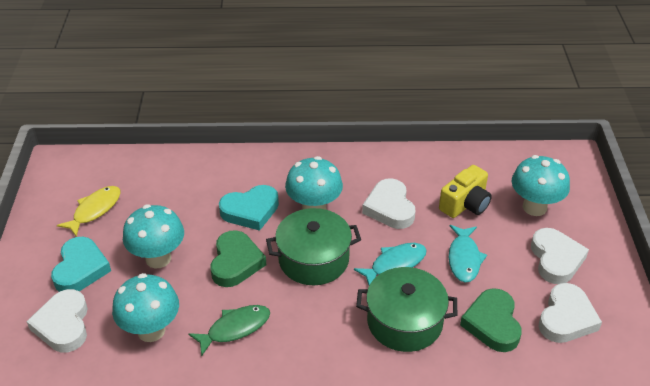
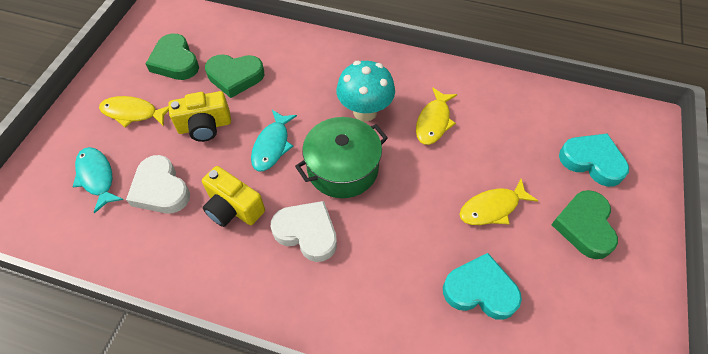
green fish: 1 -> 0
green heart: 2 -> 3
green pot: 2 -> 1
turquoise mushroom: 4 -> 1
white heart: 4 -> 2
yellow camera: 1 -> 2
yellow fish: 1 -> 3

